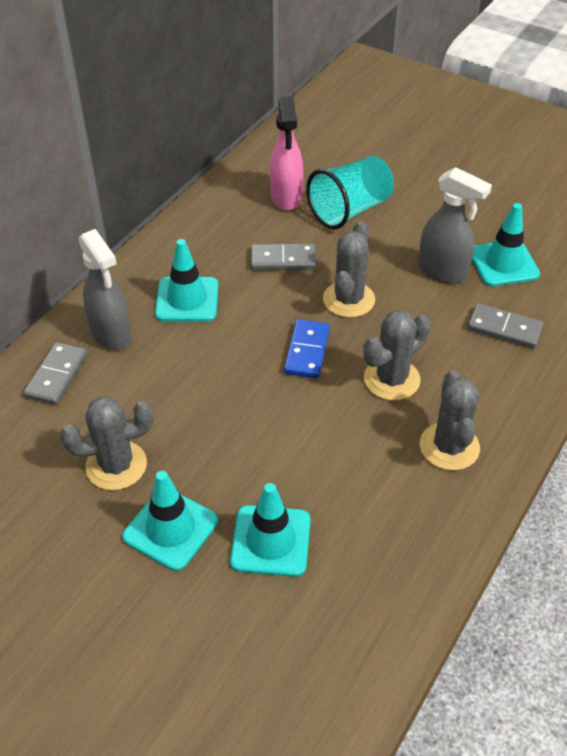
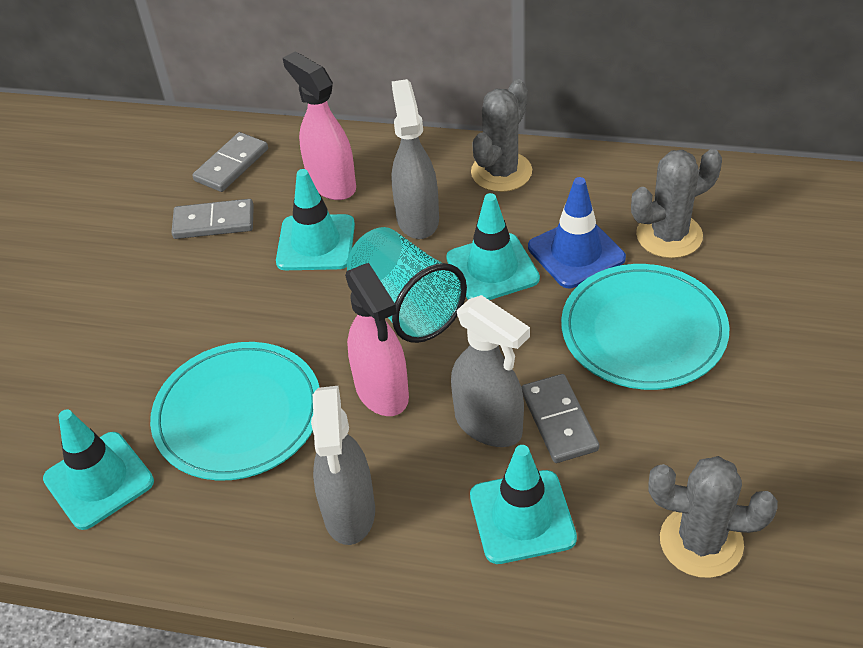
blue domino: 1 -> 0
blue traffic cone: 0 -> 1
grey cactus: 4 -> 3
grey spray bottle: 2 -> 3
pink spray bottle: 1 -> 2
turquoise plate: 0 -> 2

